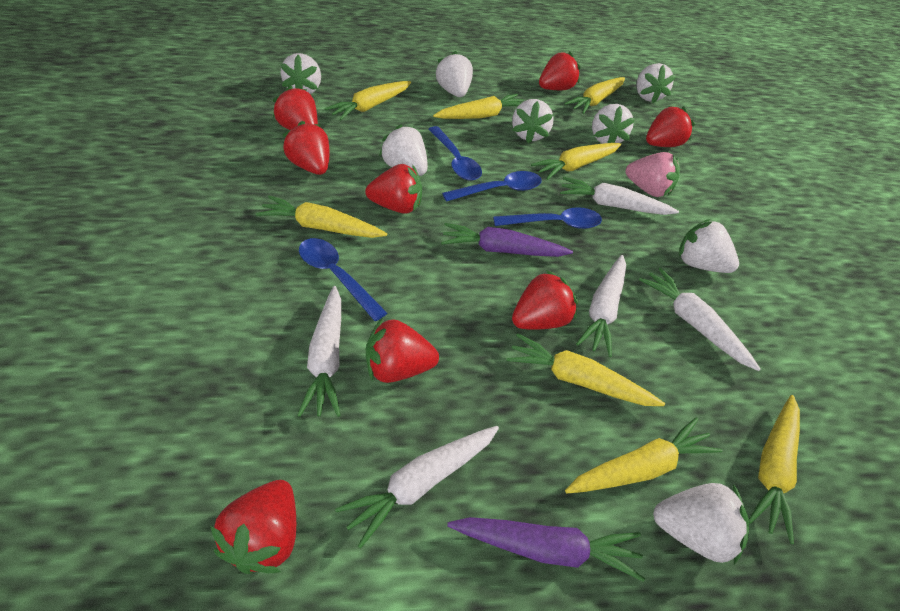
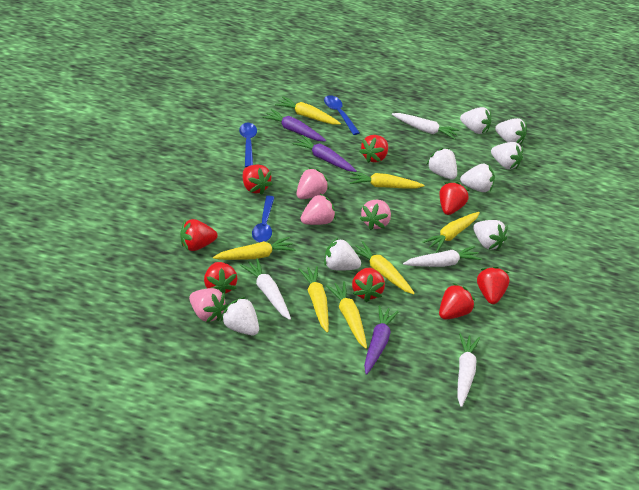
blue spoon: 4 -> 3
pink strawberry: 1 -> 4
purple carrot: 2 -> 3
white carrot: 5 -> 4
yellow carrot: 8 -> 7

